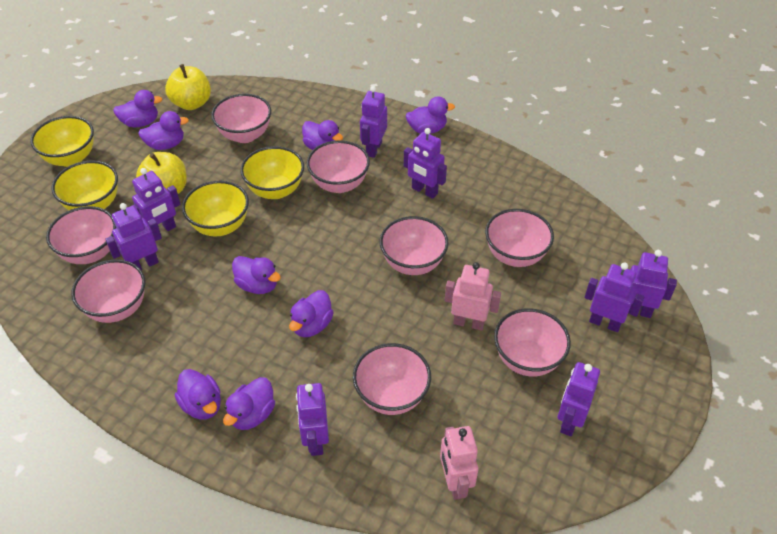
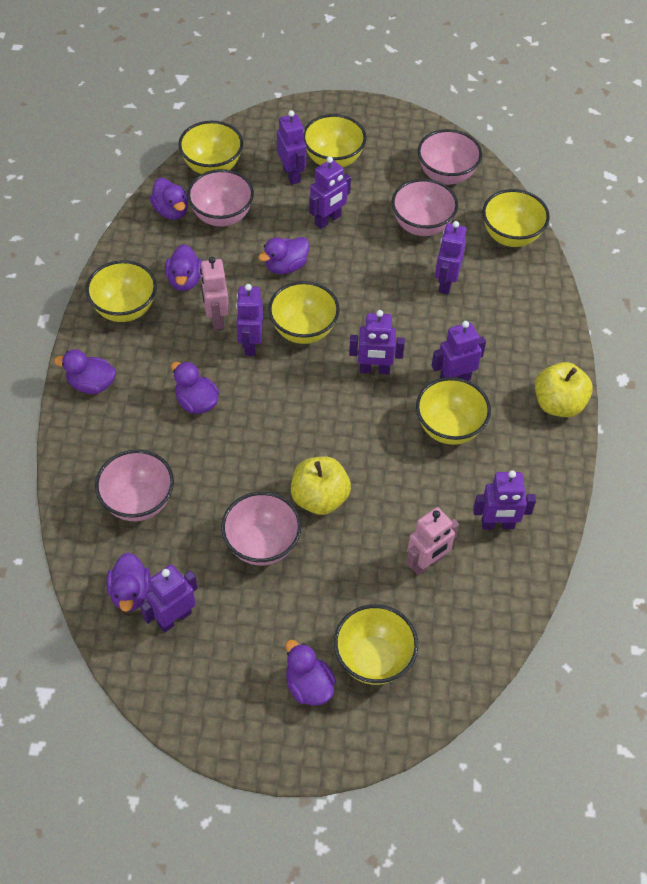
pink bowl: 8 -> 5
purple duck: 8 -> 7
yellow bowl: 4 -> 7

